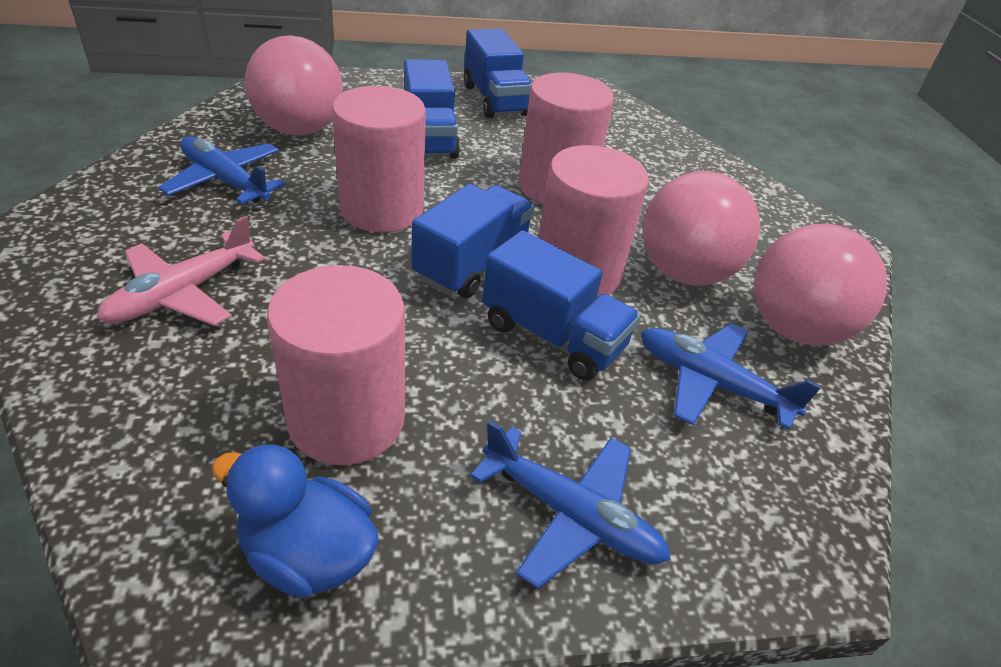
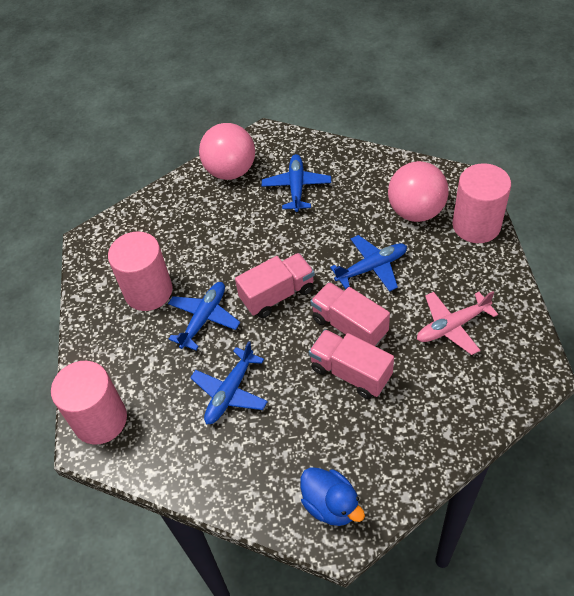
blue plane: 3 -> 4
blue truck: 4 -> 0
pink ball: 3 -> 2
pink cylinder: 4 -> 3
pink truck: 0 -> 3

